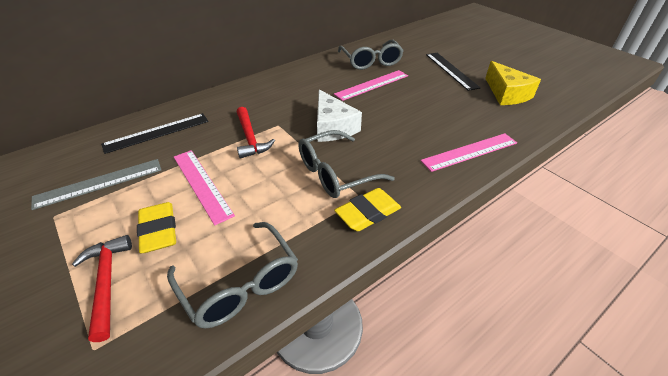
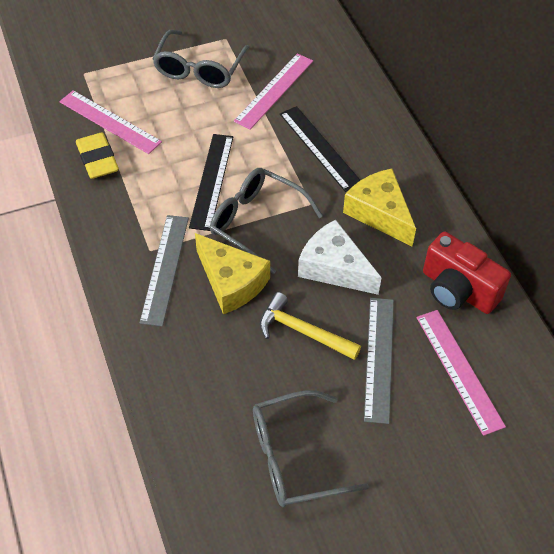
grey ruler: 1 -> 2
red camera: 0 -> 1
red hammer: 2 -> 0
yellow cheese: 1 -> 2
yellow eraser: 2 -> 1
yellow hammer: 0 -> 1

